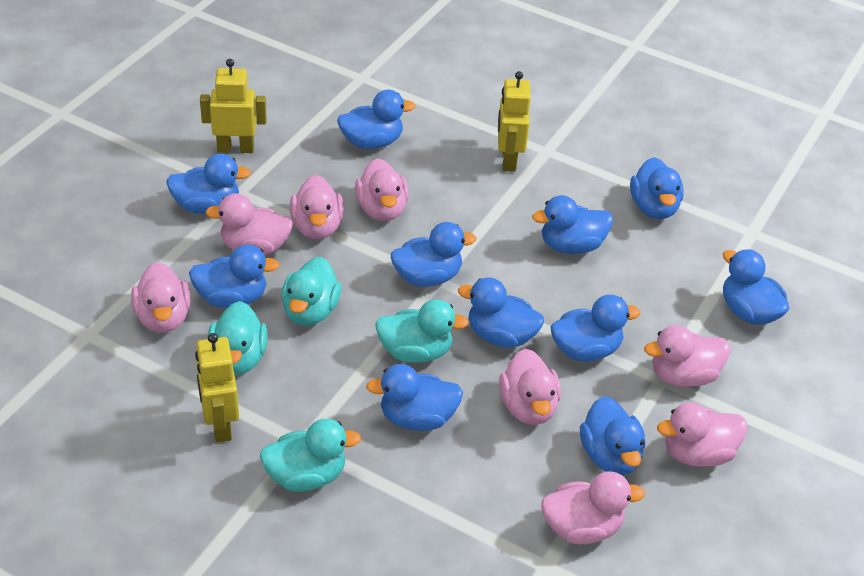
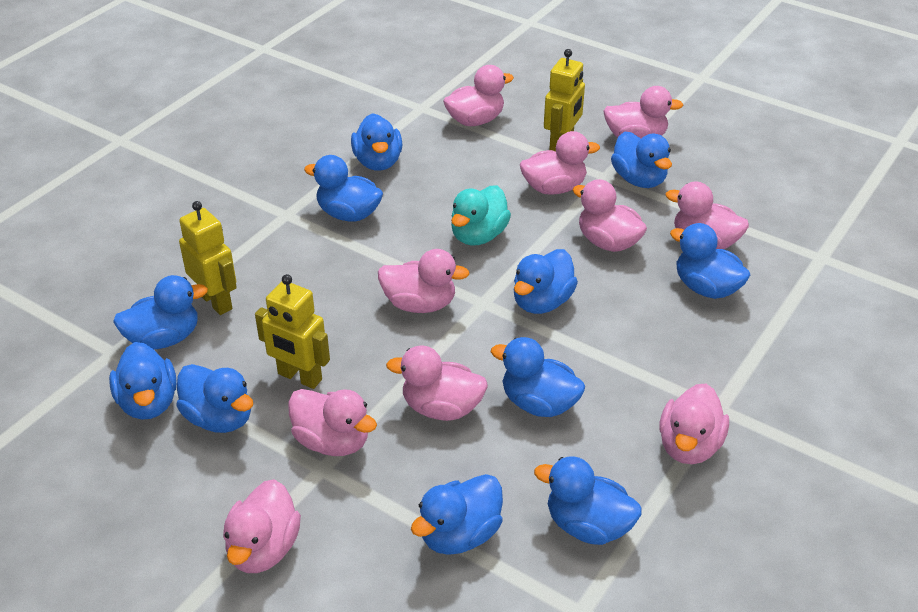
pink duck: 8 -> 10
turquoise duck: 4 -> 1

